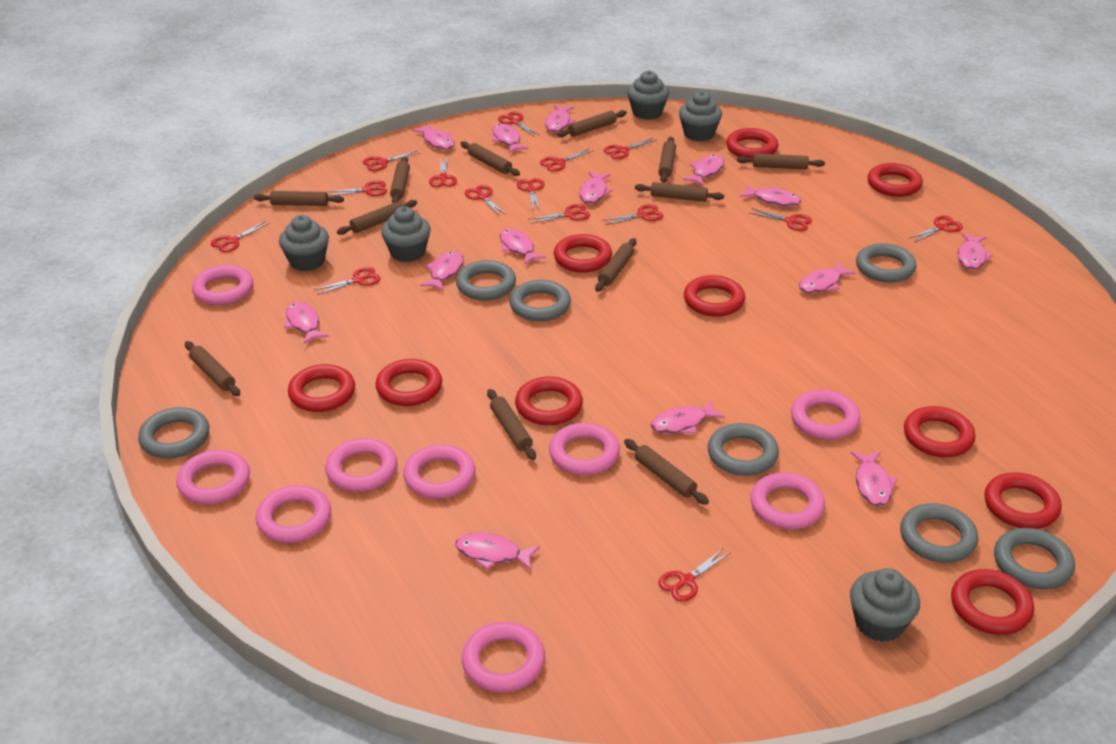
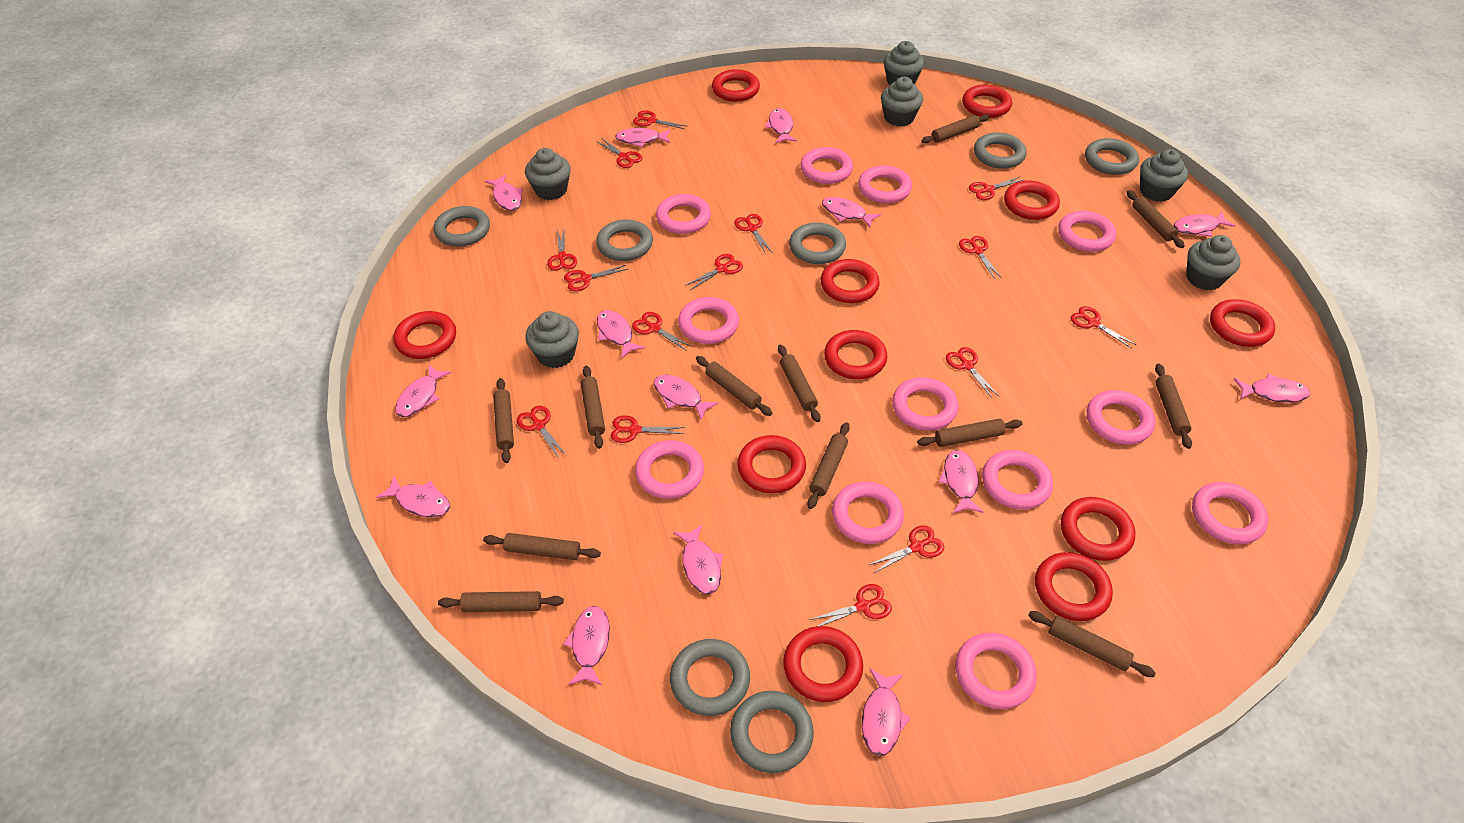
grey cupcake: 5 -> 6
pink ring: 9 -> 12
red ring: 10 -> 11

